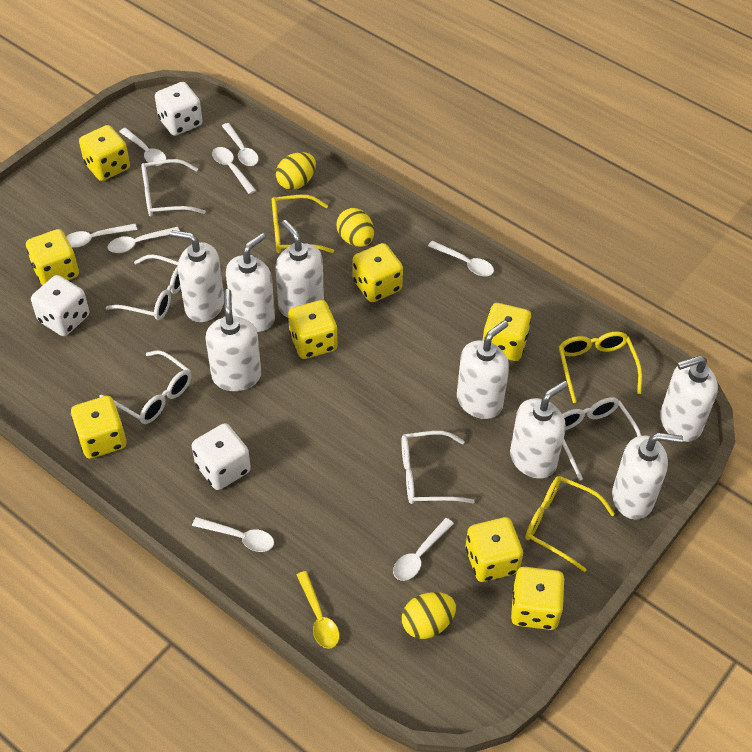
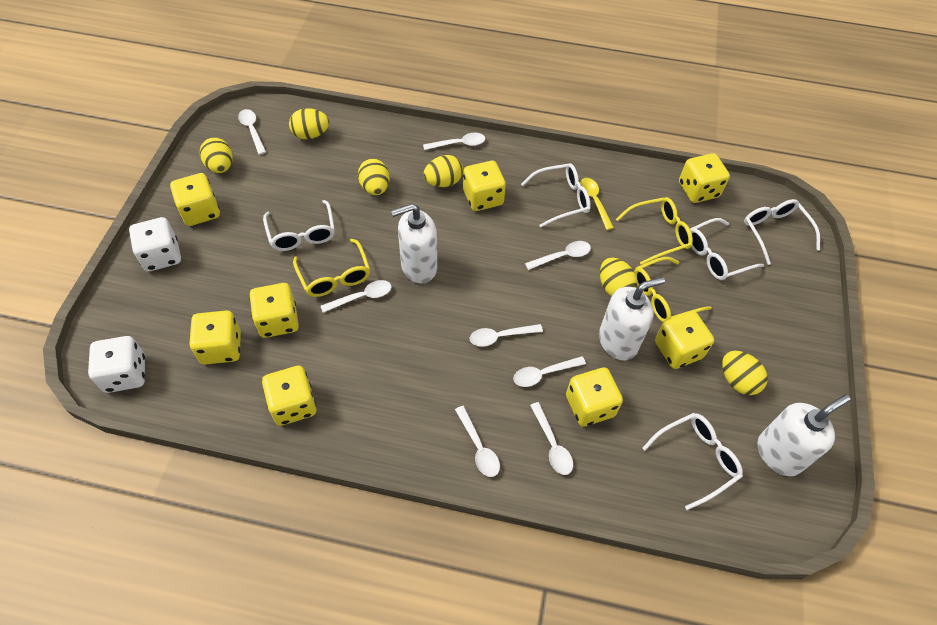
white dice: 3 -> 2
white soap dispenser: 8 -> 3
yellow egg: 3 -> 6

